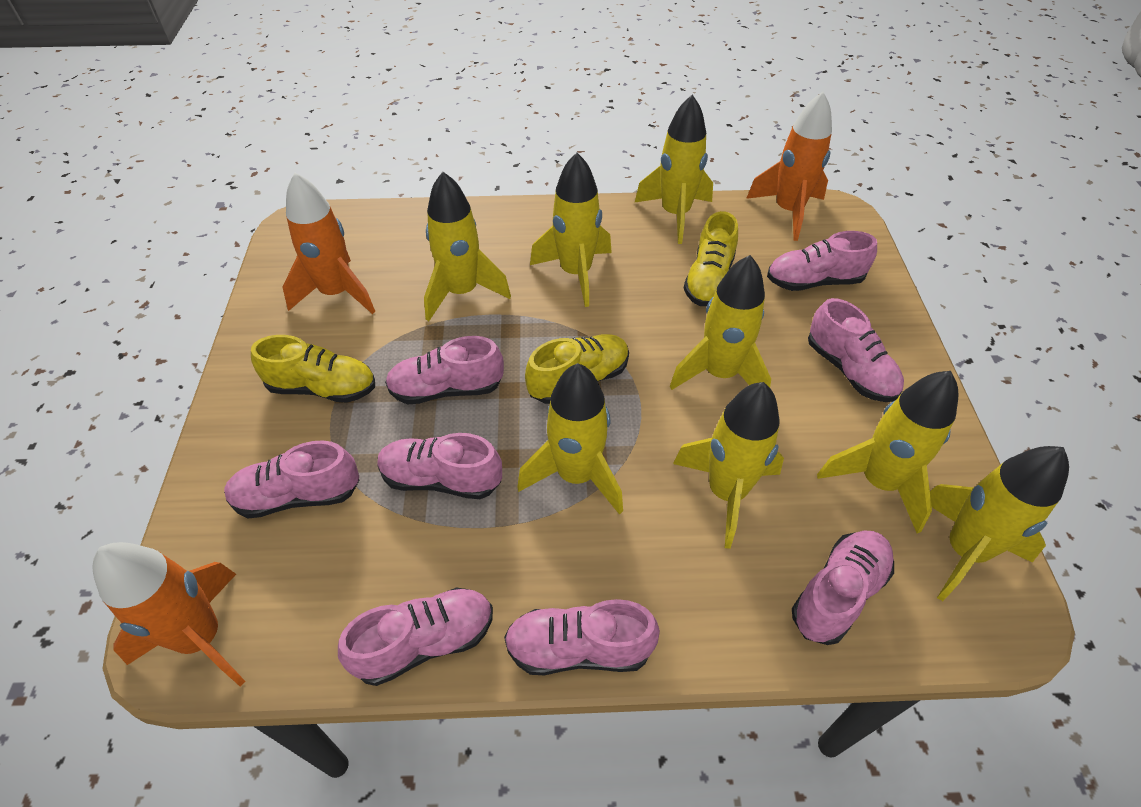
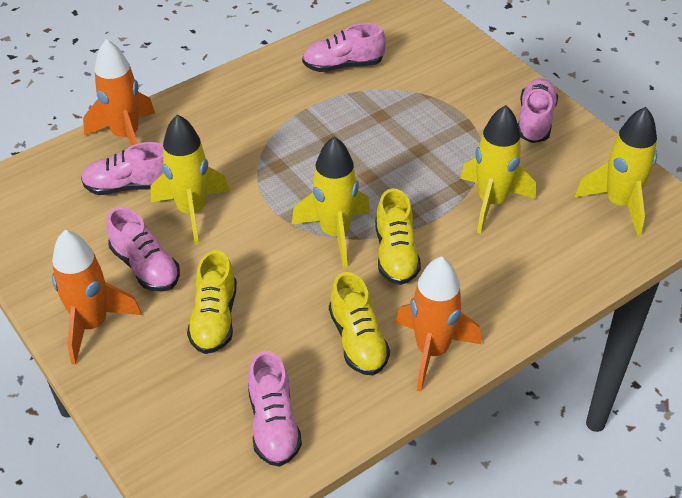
pink shoe: 8 -> 5
yellow rocket: 8 -> 4

